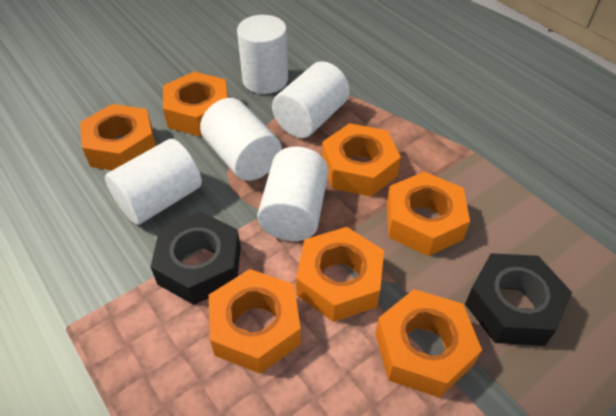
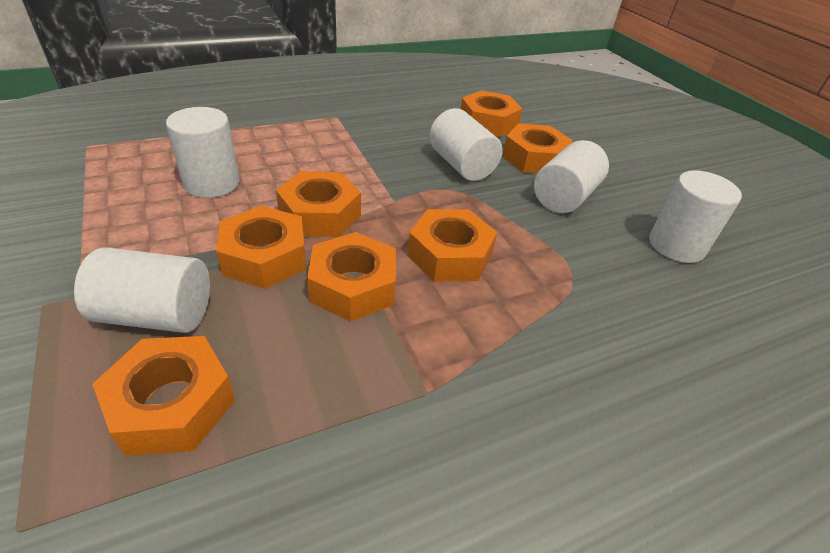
black nut: 2 -> 0

